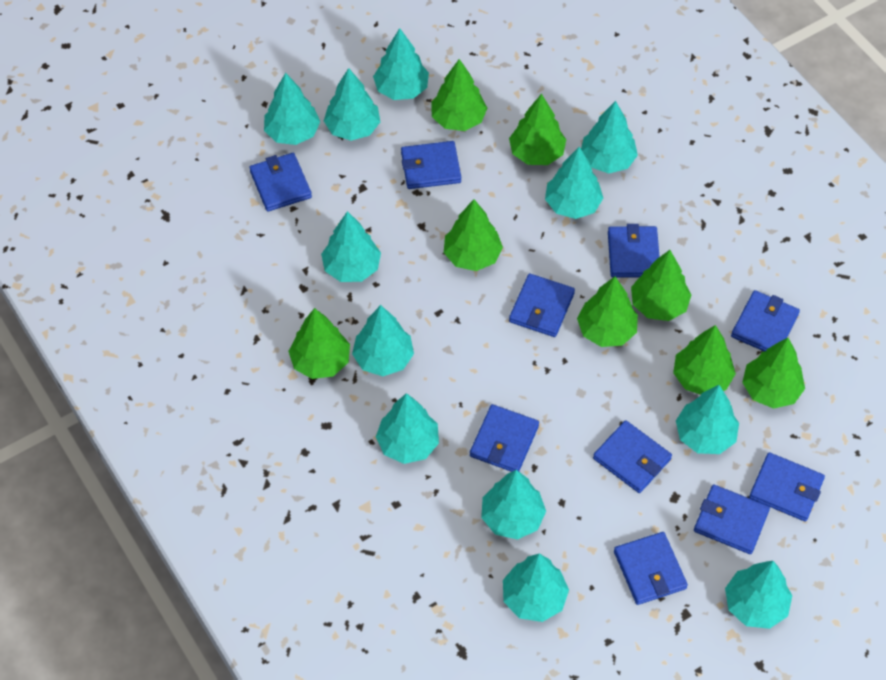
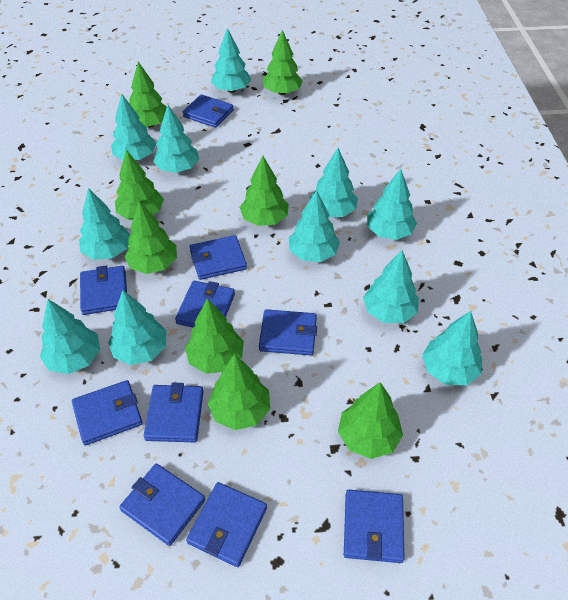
turquoise tree: 12 -> 11

